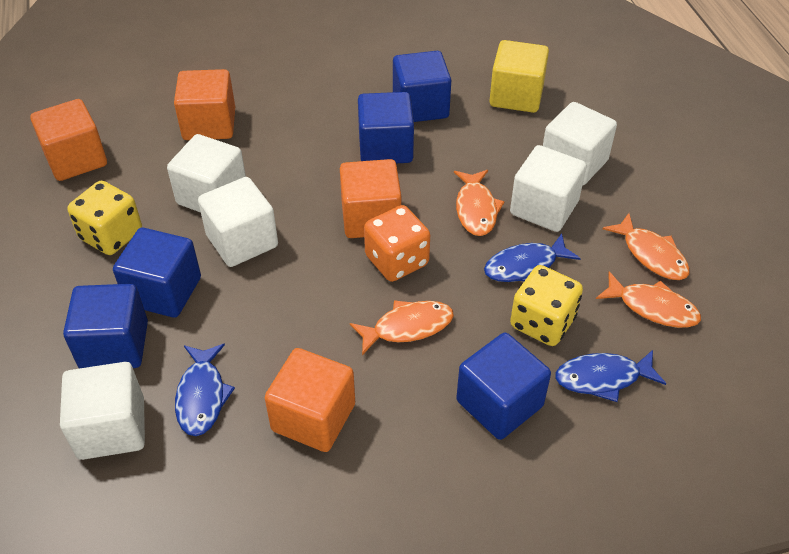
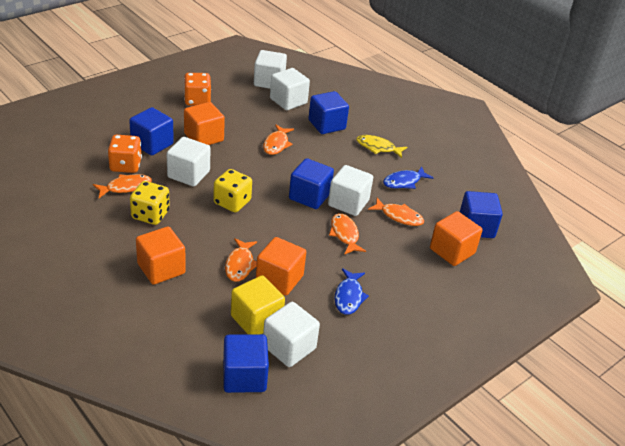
blue fish: 3 -> 2
orange dice: 1 -> 2
orange fish: 4 -> 5
yellow fish: 0 -> 1

